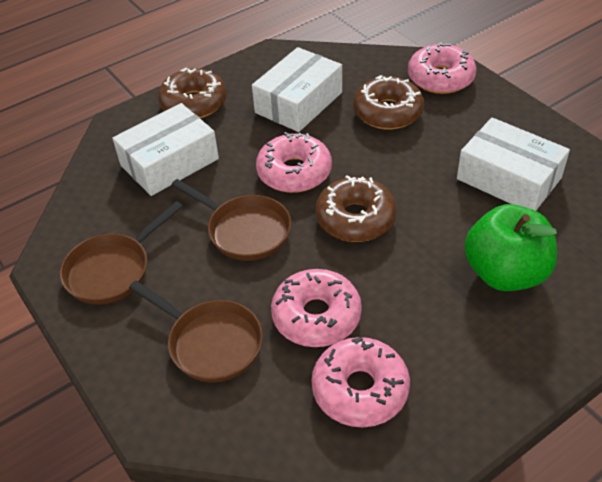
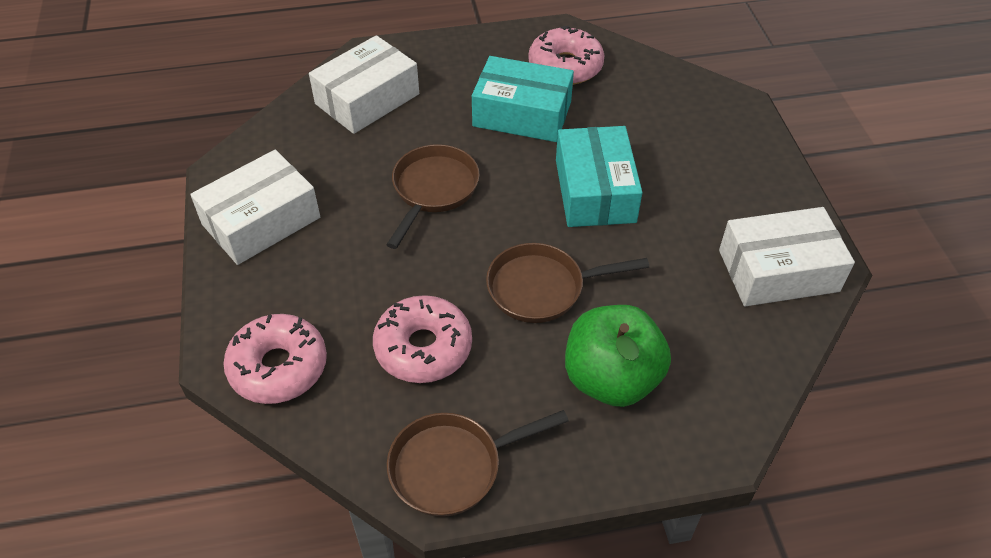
brown donut: 3 -> 0
pink donut: 4 -> 3
turquoise box: 0 -> 2

